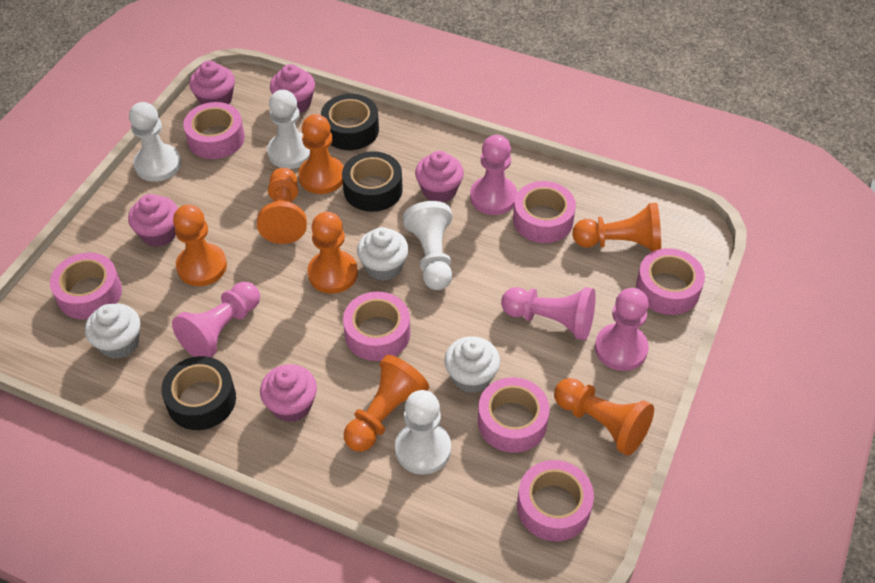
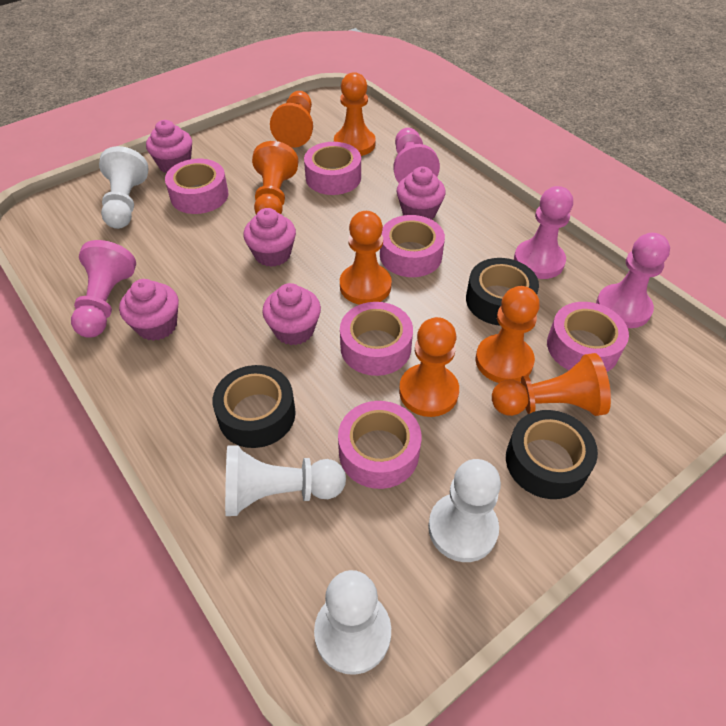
pink tape: 7 -> 6
white cupcake: 3 -> 0

